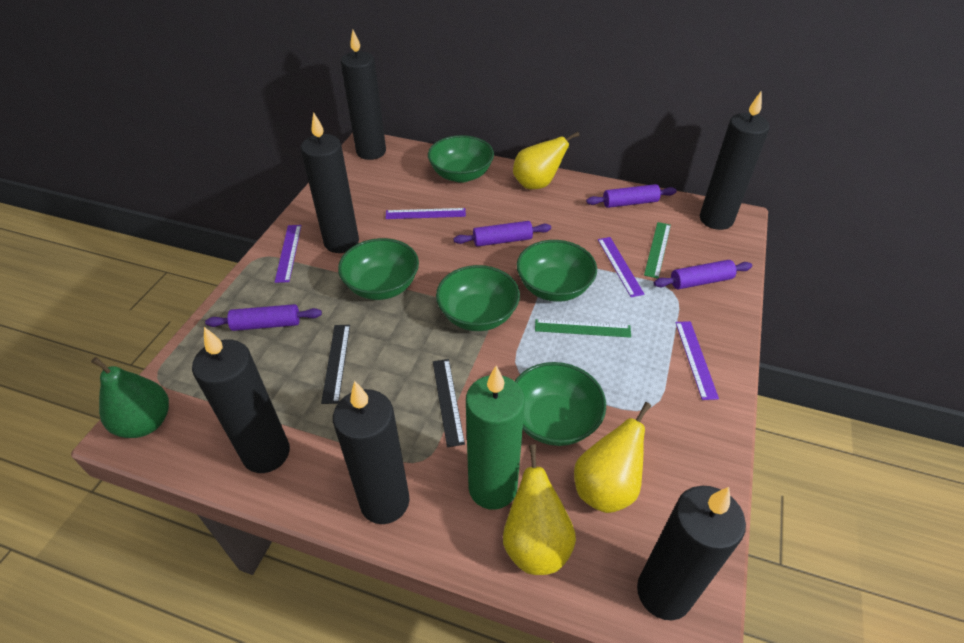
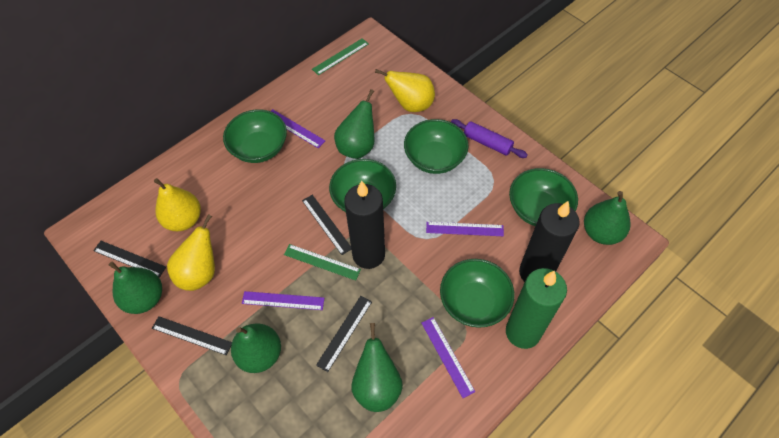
black candle: 6 -> 2
black ruler: 2 -> 4
green pear: 1 -> 5
purple rolling pin: 4 -> 1

